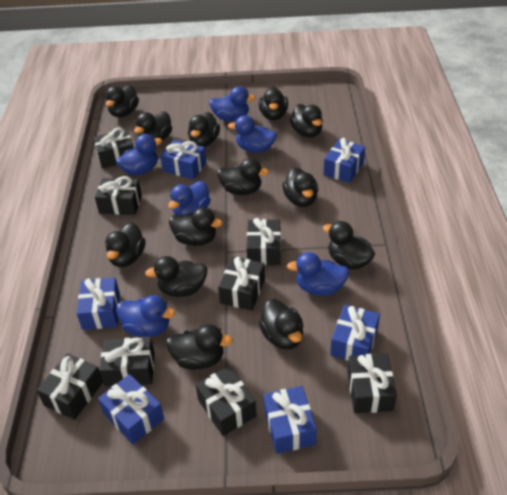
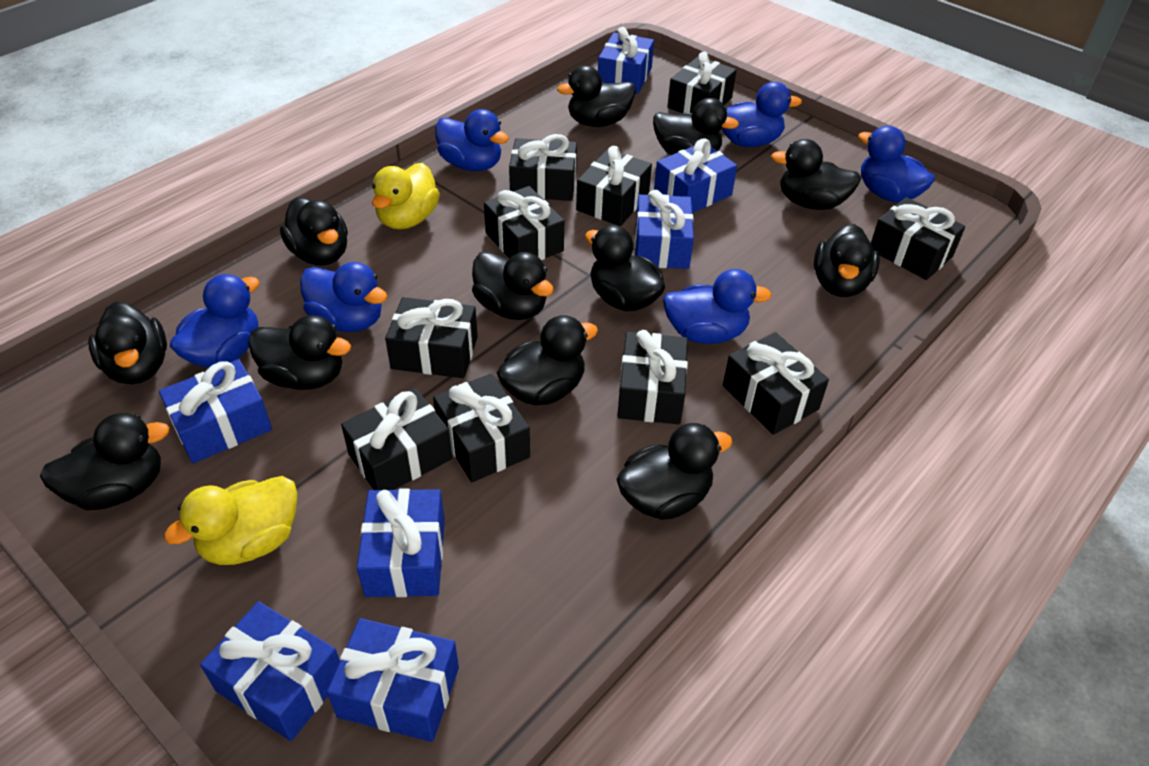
black duck: 13 -> 12
black gift: 8 -> 10
blue gift: 6 -> 7
yellow duck: 0 -> 2

